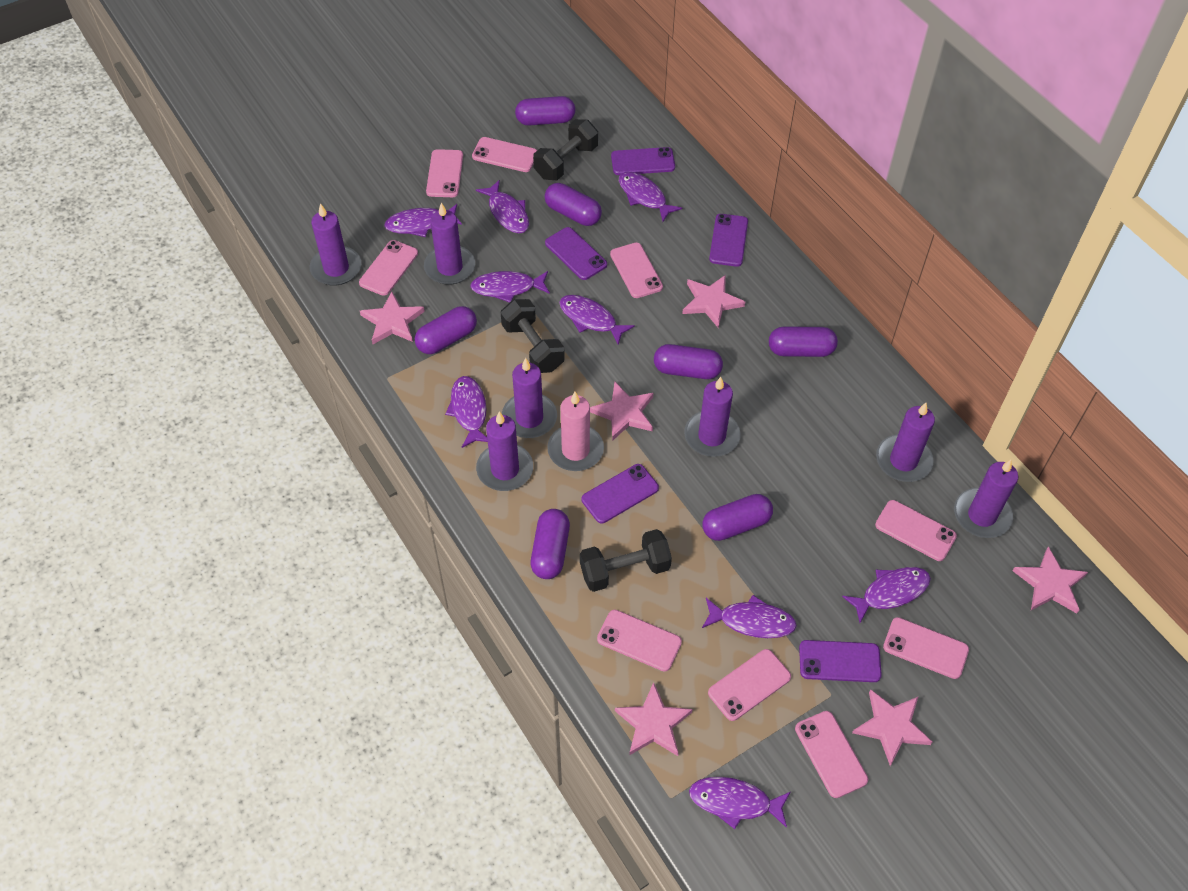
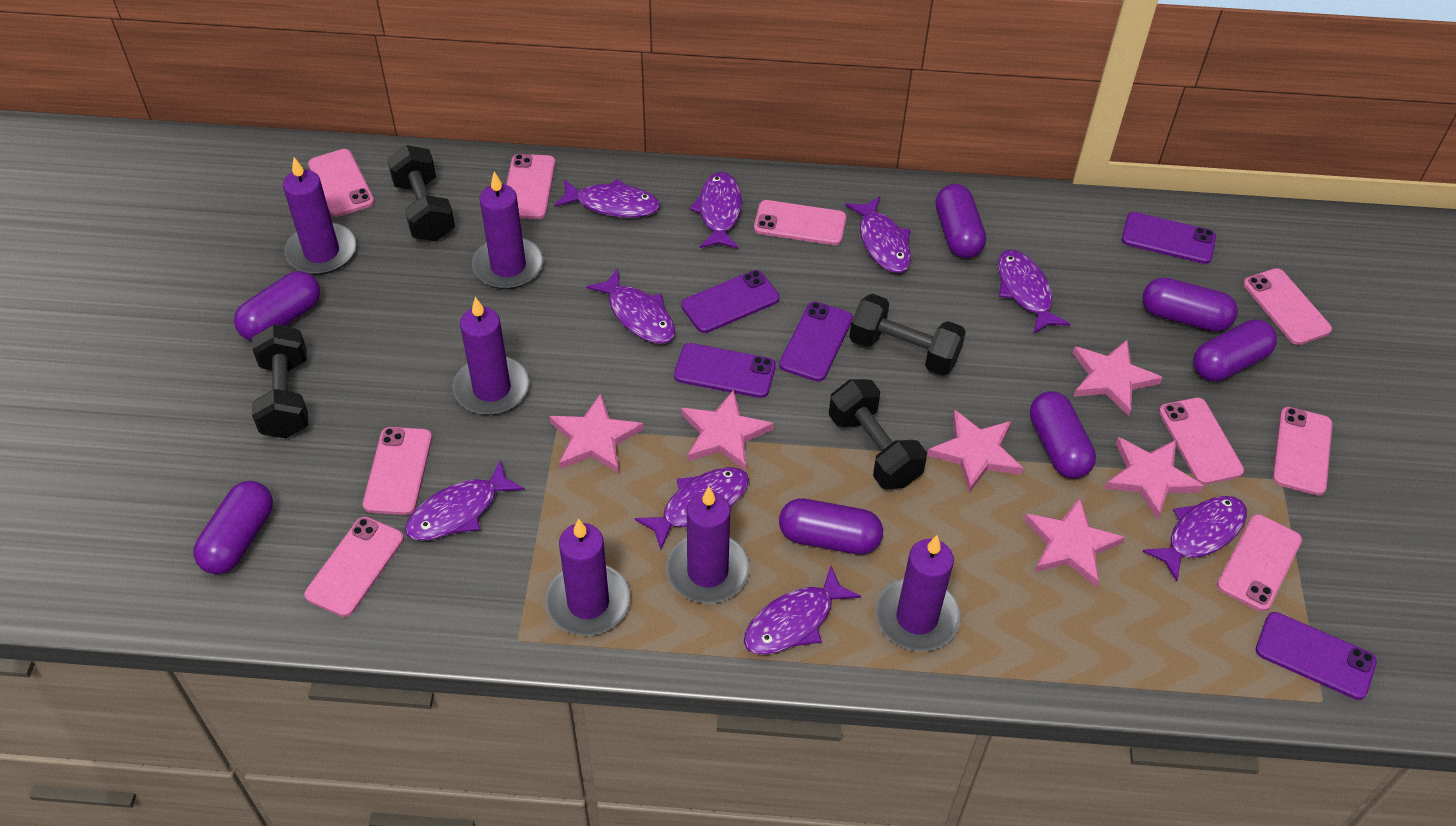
black dumbbell: 3 -> 4
pink candle: 1 -> 0
purple candle: 7 -> 6

